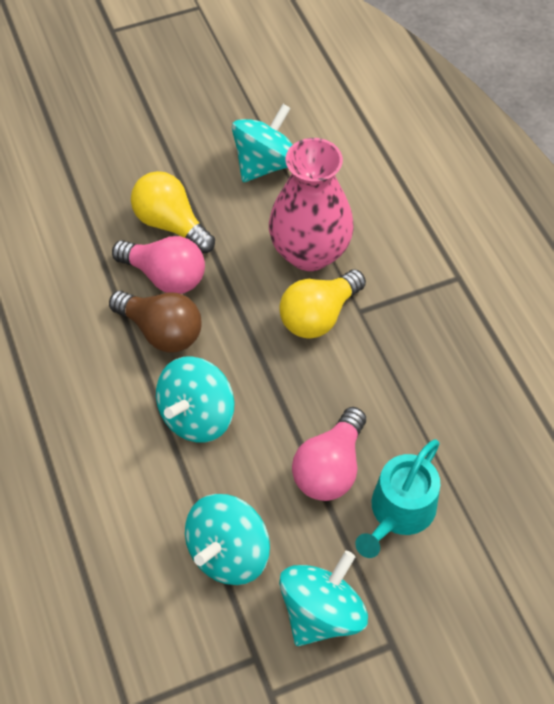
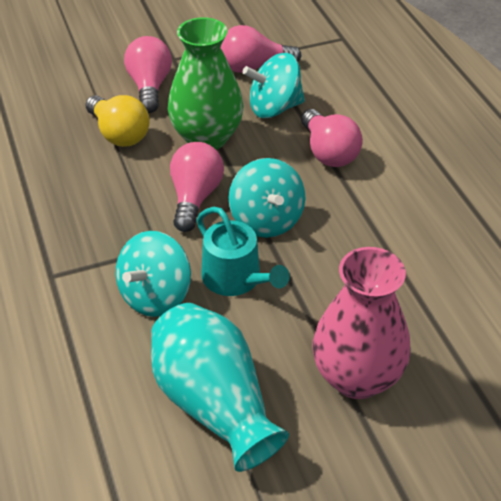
brown light bulb: 1 -> 0
green vase: 0 -> 1
pink light bulb: 2 -> 4
turquoise spinning top: 4 -> 3
turquoise vase: 0 -> 1
yellow light bulb: 2 -> 1

